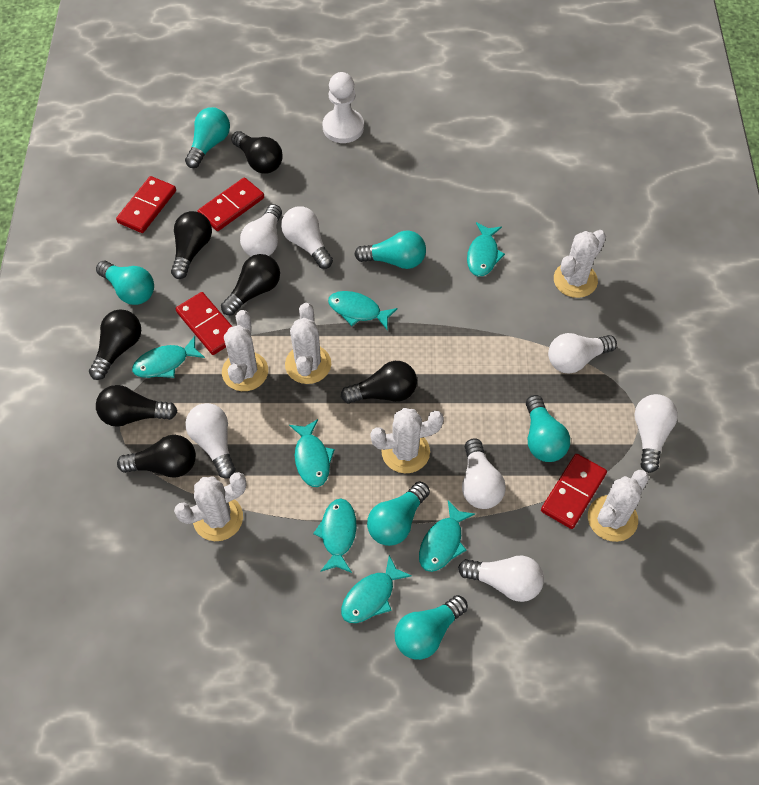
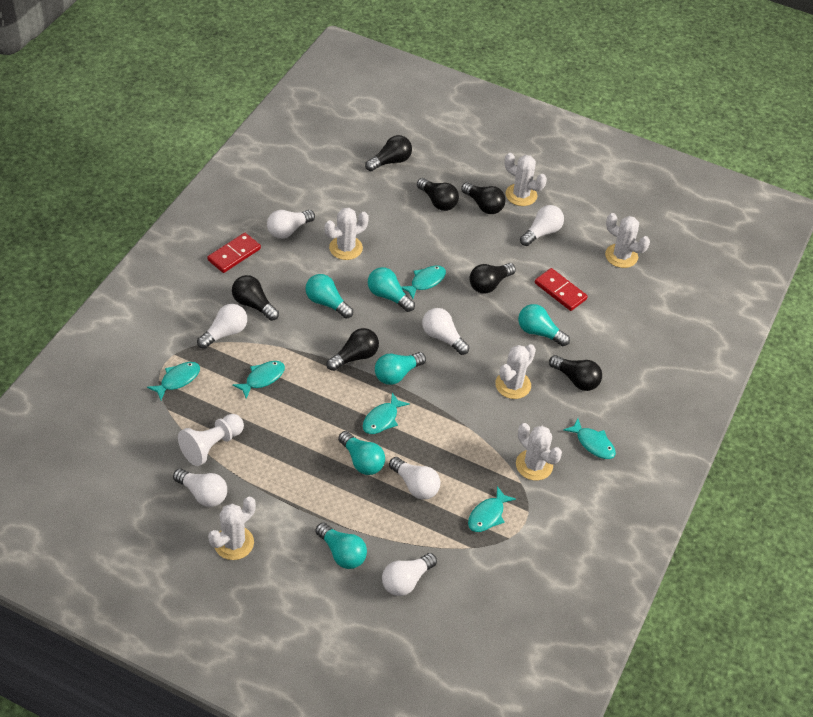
red domino: 4 -> 2
turquoise fish: 7 -> 6

